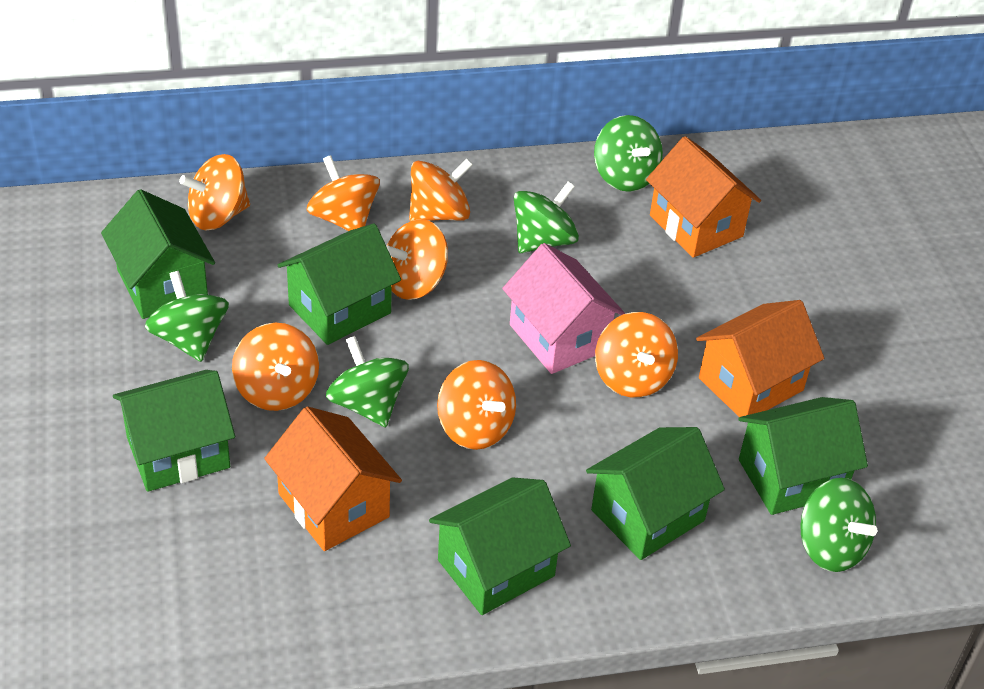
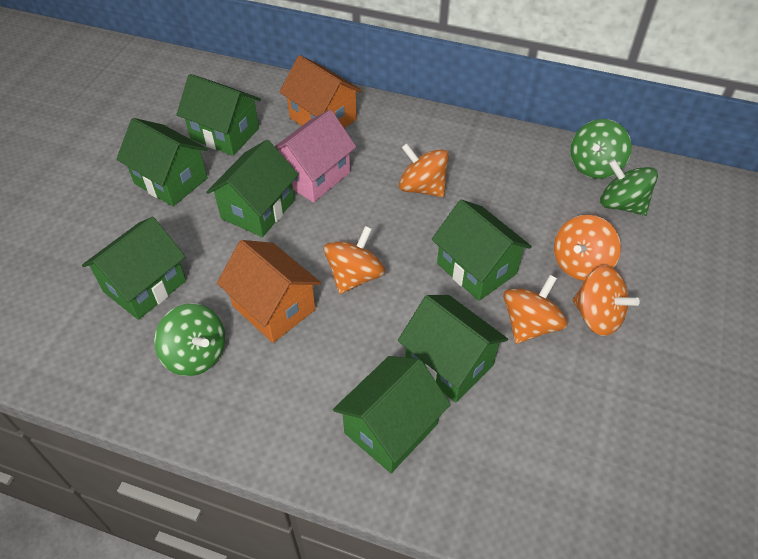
green house: 6 -> 7
green spinning top: 5 -> 3
orange house: 3 -> 2
orange spinning top: 7 -> 5

